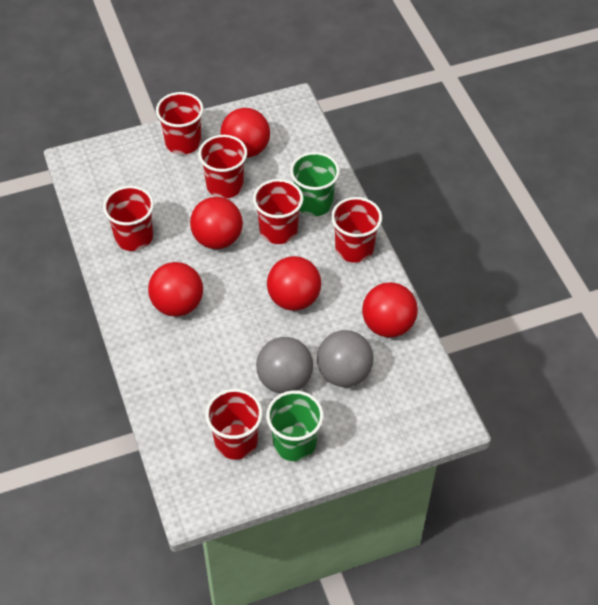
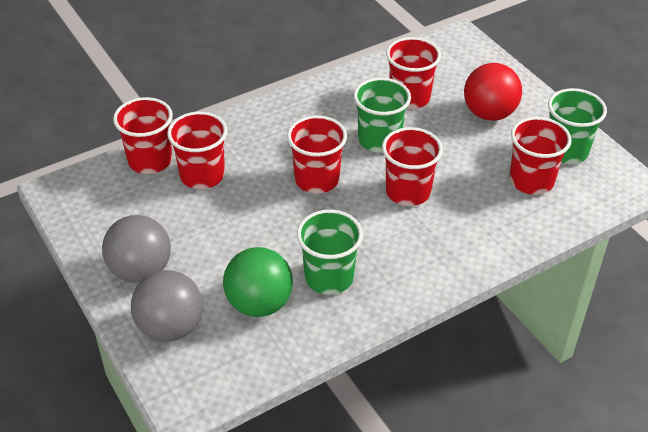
green ball: 0 -> 1
green cup: 2 -> 3
red ball: 5 -> 1

